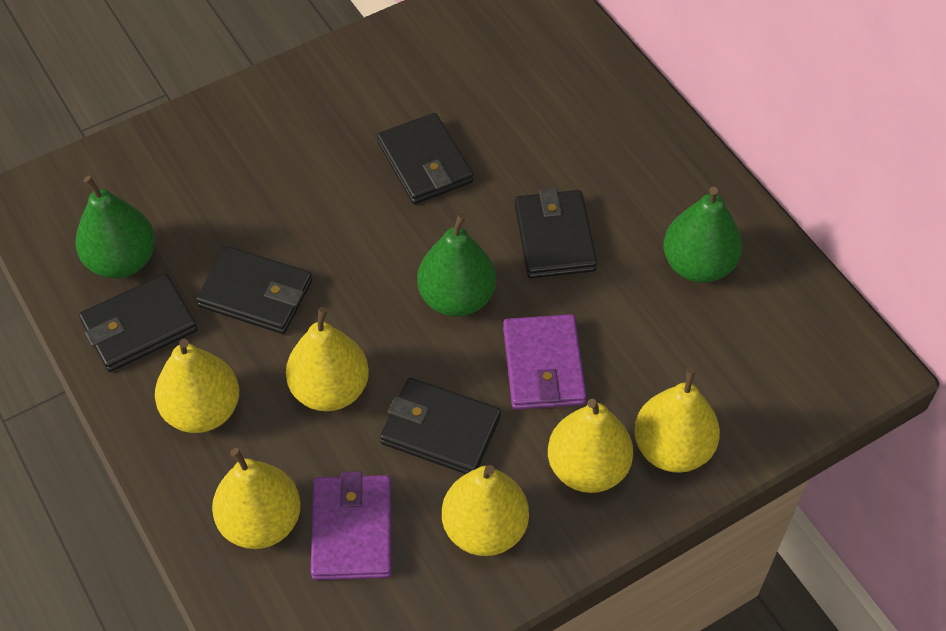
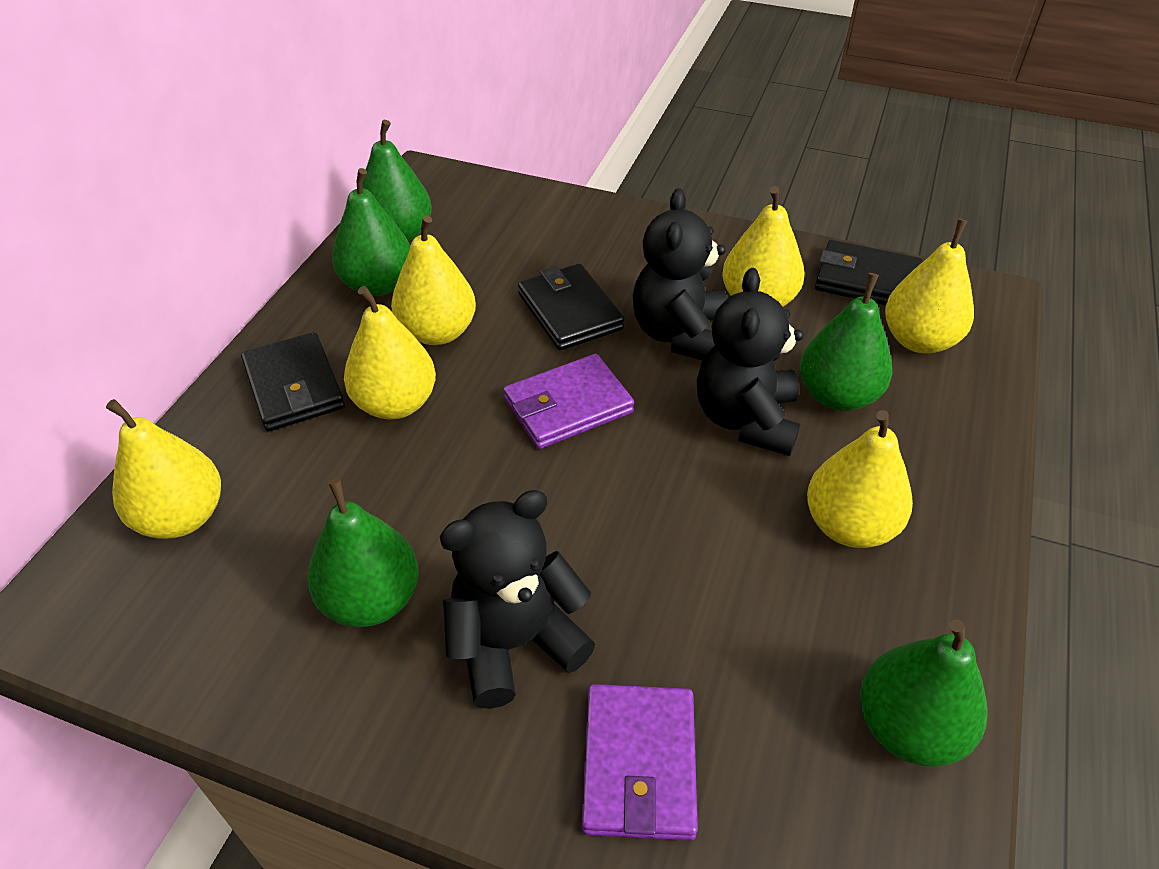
black teddy bear: 0 -> 3
black wallet: 5 -> 3
green pear: 3 -> 5

